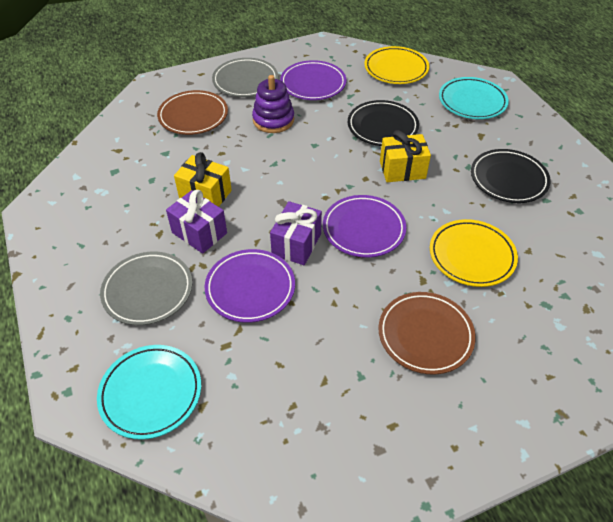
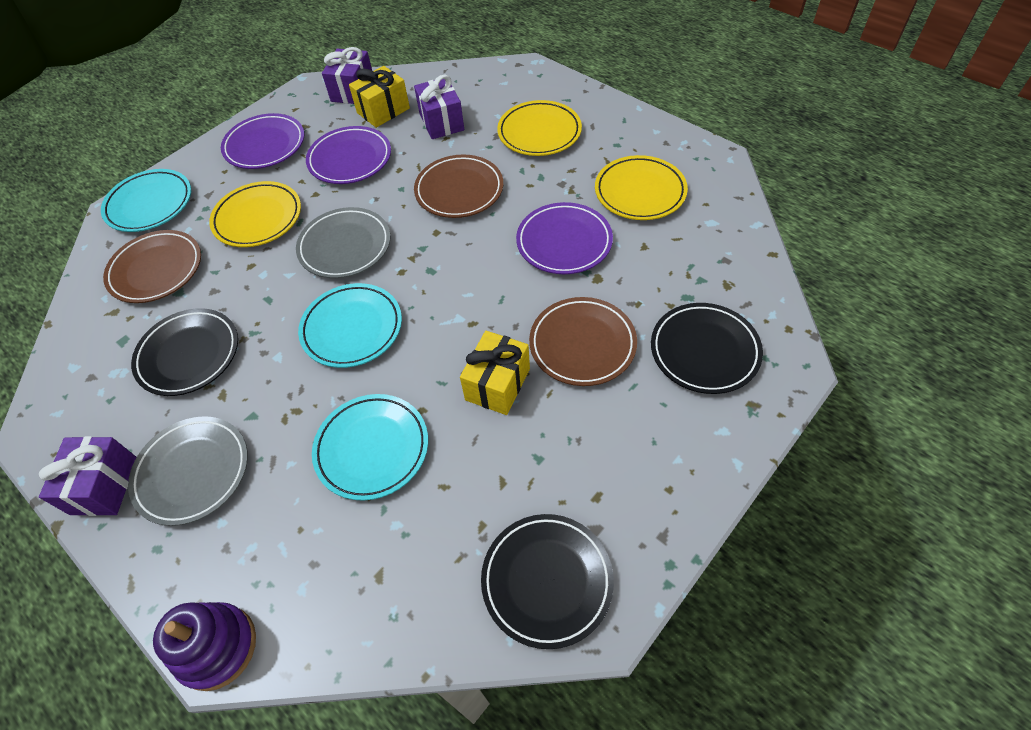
black plate: 2 -> 3
brown plate: 2 -> 3
purple gift: 2 -> 3
turquoise plate: 2 -> 3
yellow plate: 2 -> 3

